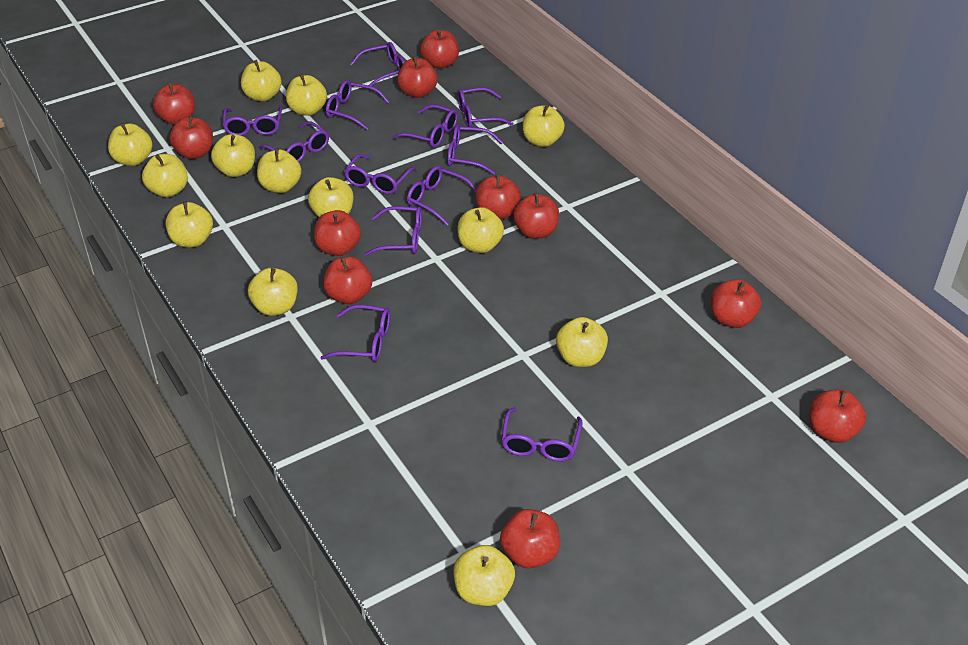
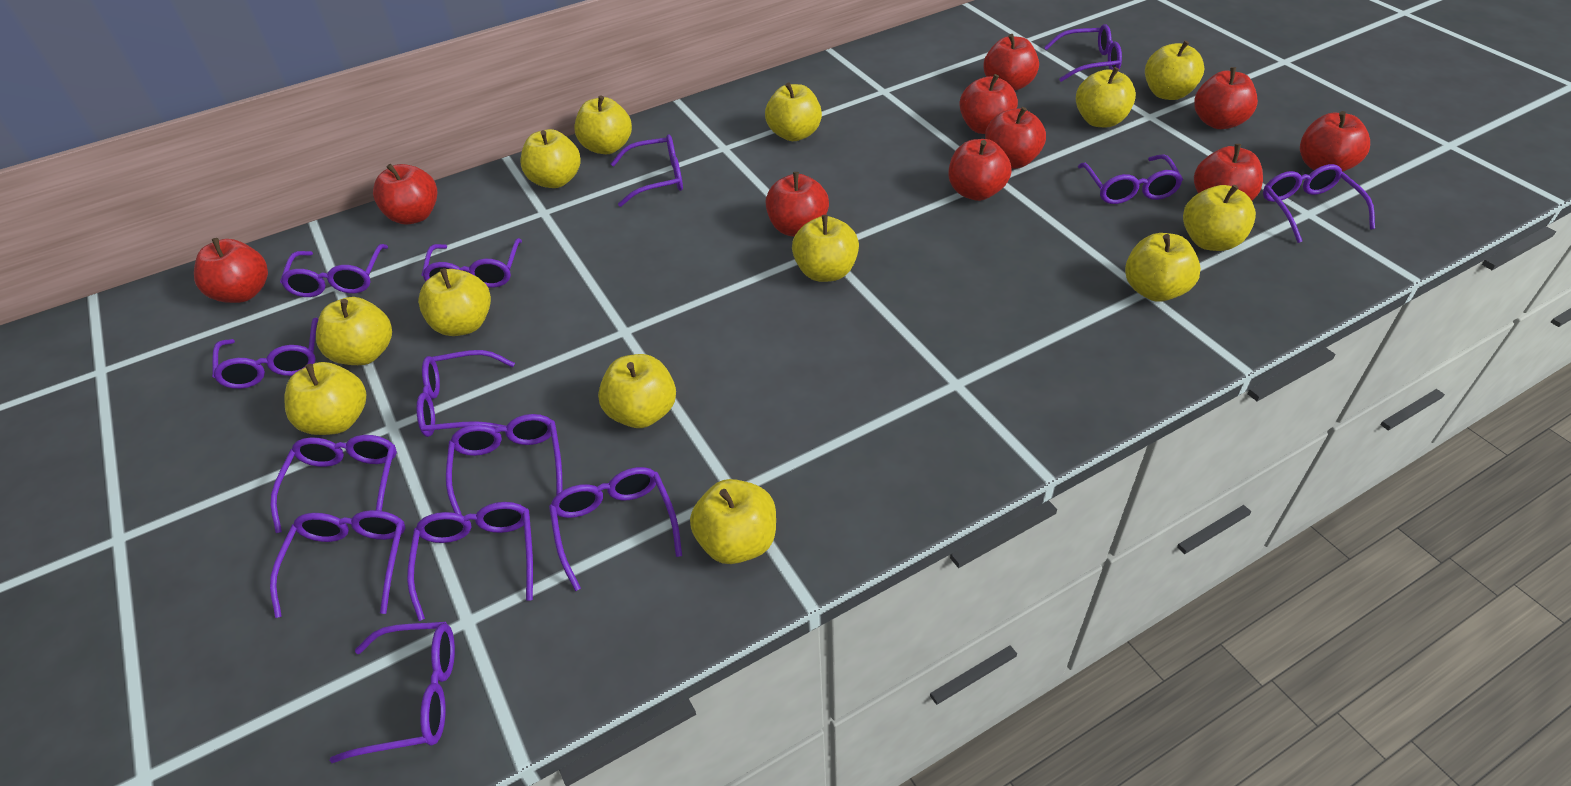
purple glasses: 12 -> 14
red apple: 11 -> 10

